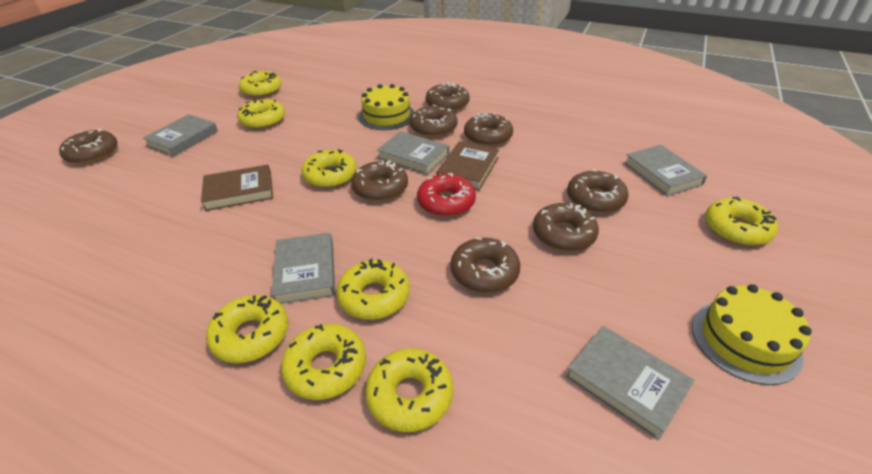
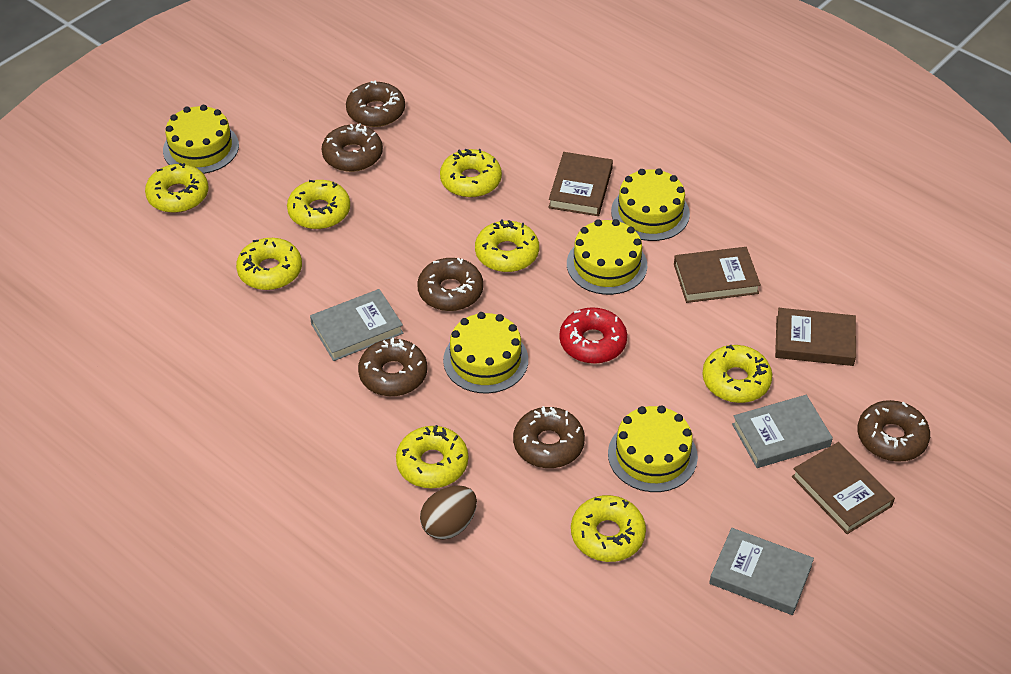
brown book: 2 -> 4
brown donut: 8 -> 6
brown egg: 0 -> 1
grey book: 5 -> 3
yellow cake: 2 -> 5

